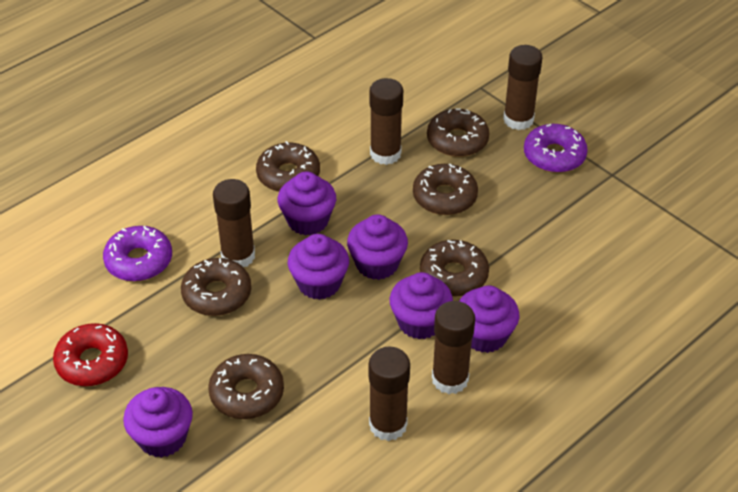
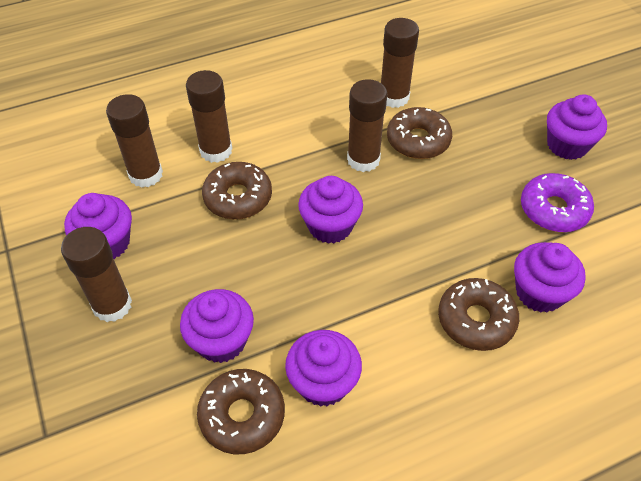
brown donut: 6 -> 4
purple donut: 2 -> 1
red donut: 1 -> 0

